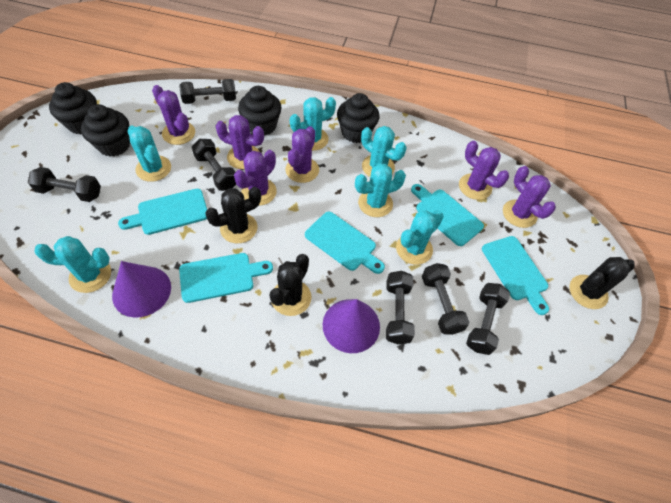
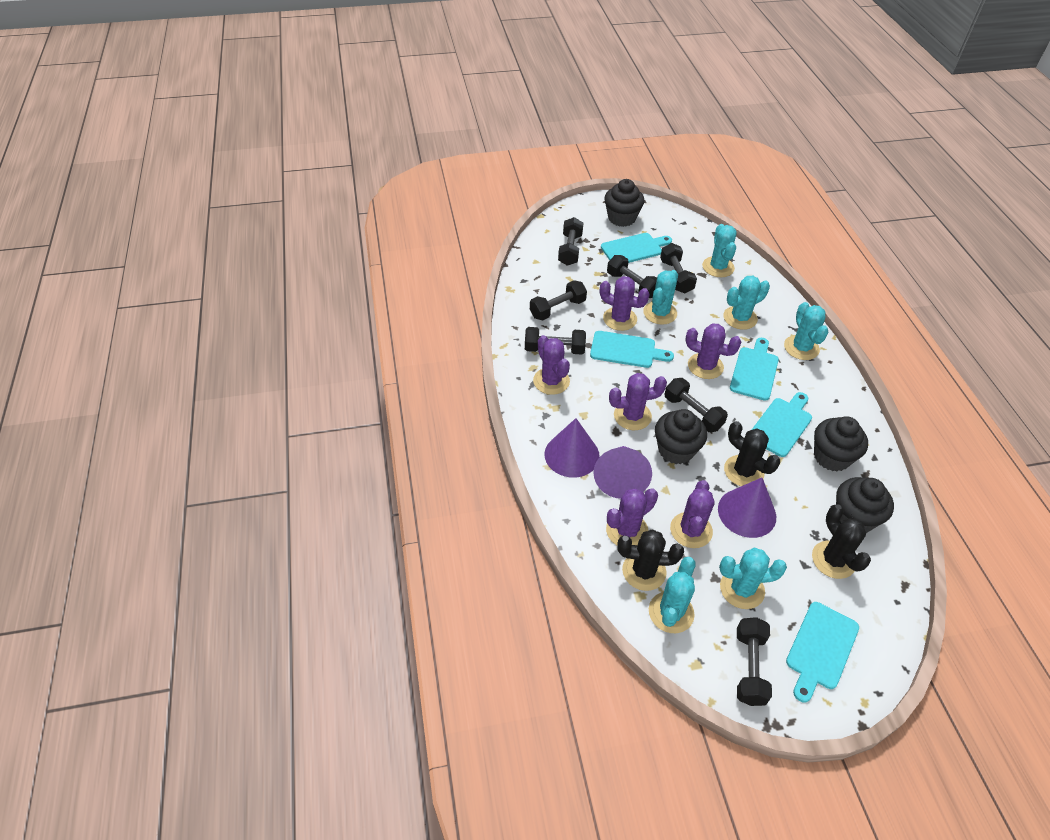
black dumbbell: 6 -> 7
purple cone: 2 -> 3

